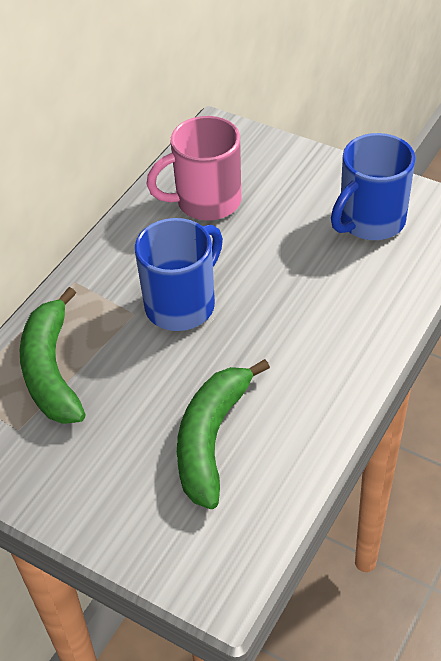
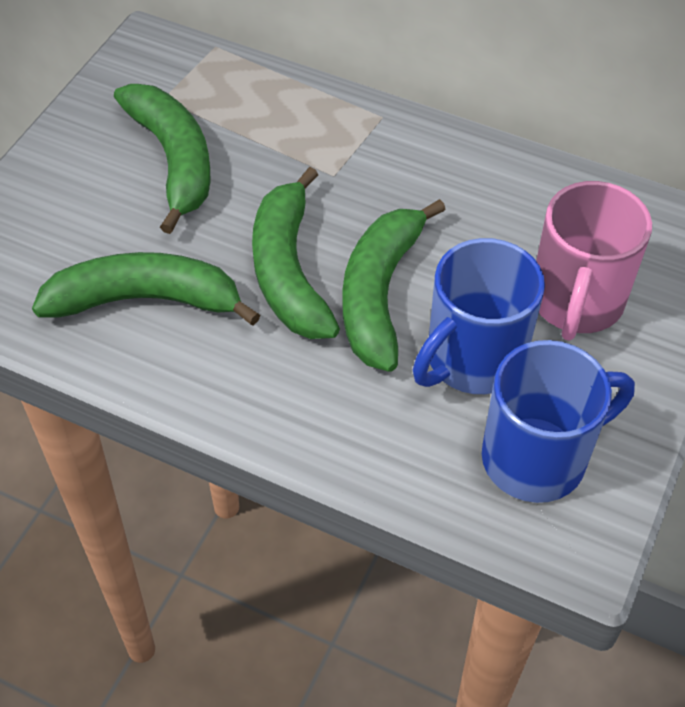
green banana: 2 -> 4

